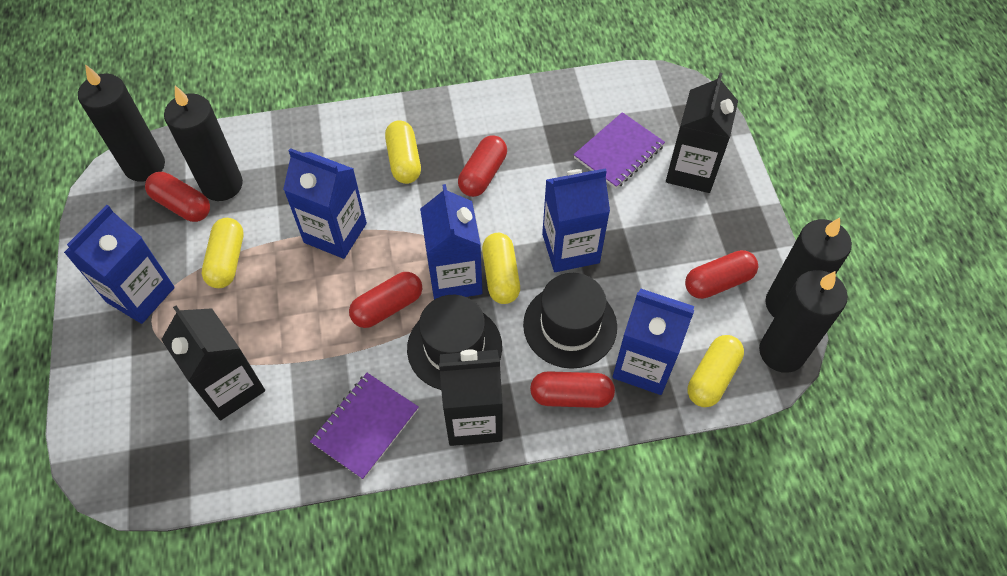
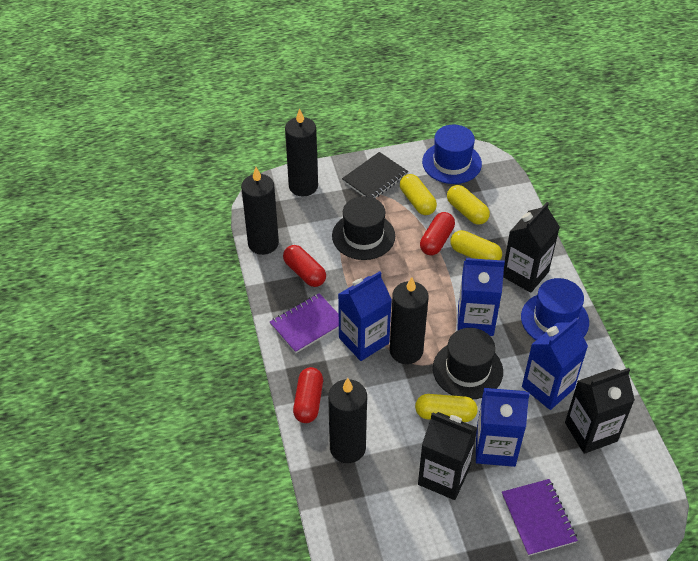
black notebook: 0 -> 1
blue carton: 5 -> 4
blue hat: 0 -> 2
red capsule: 5 -> 3

